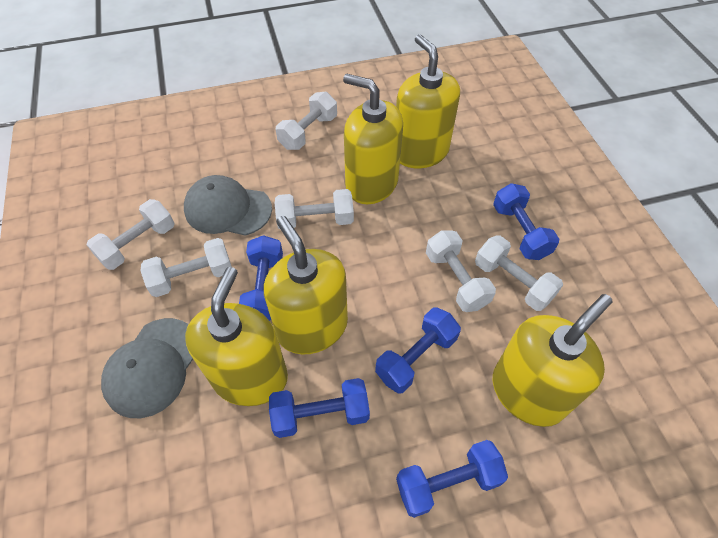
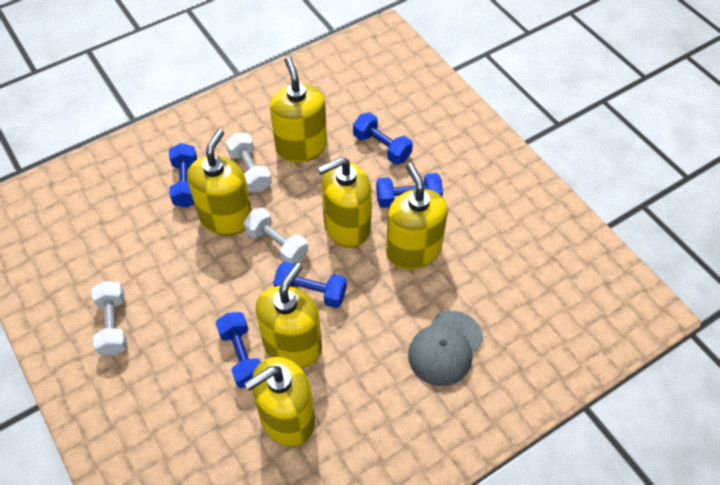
grey cap: 2 -> 1
white dumbbell: 6 -> 3
yellow soap dispenser: 5 -> 6

